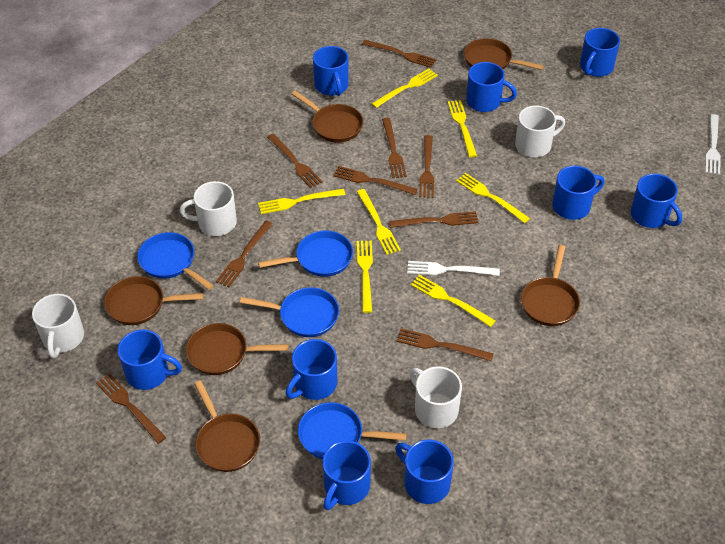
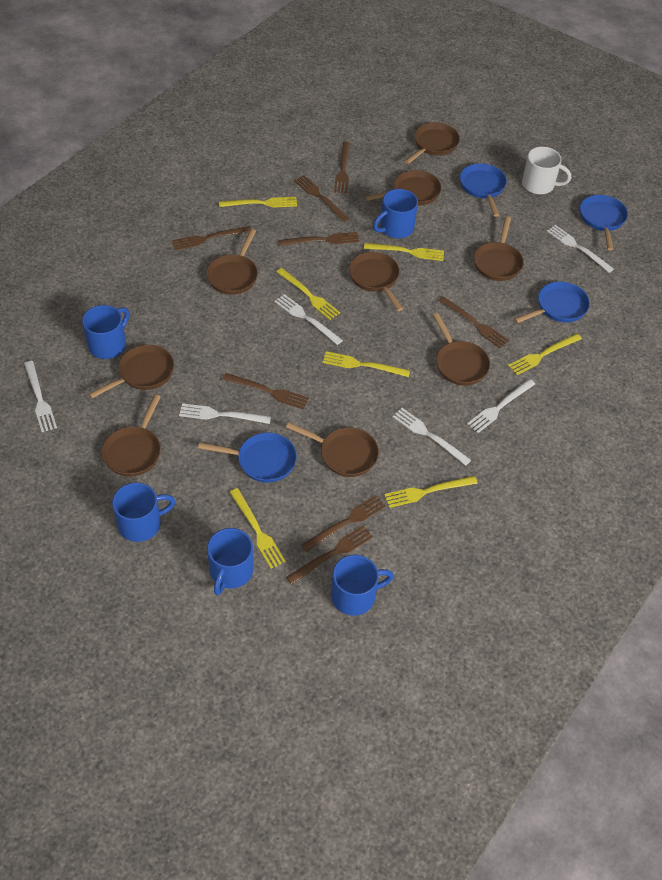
blue mug: 9 -> 5
brown fork: 9 -> 8
brown pan: 6 -> 9
white fork: 2 -> 6
white mug: 4 -> 1

